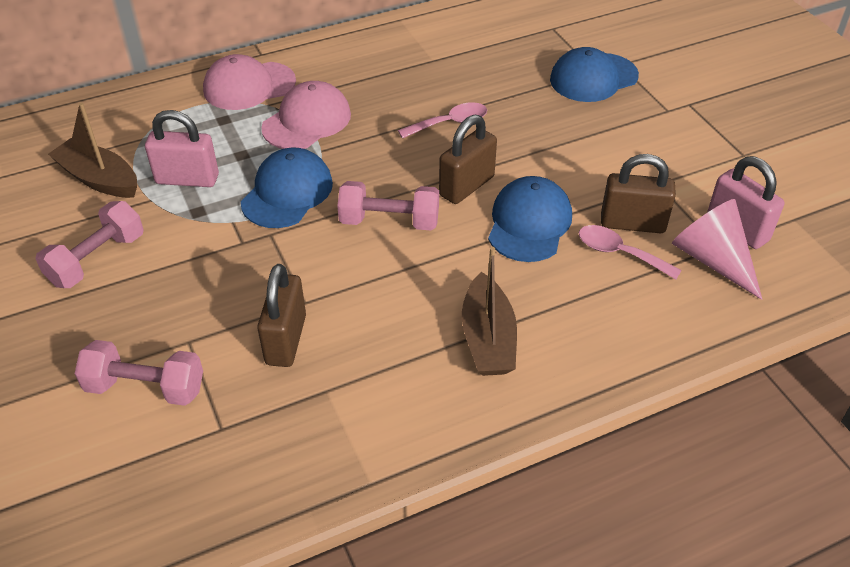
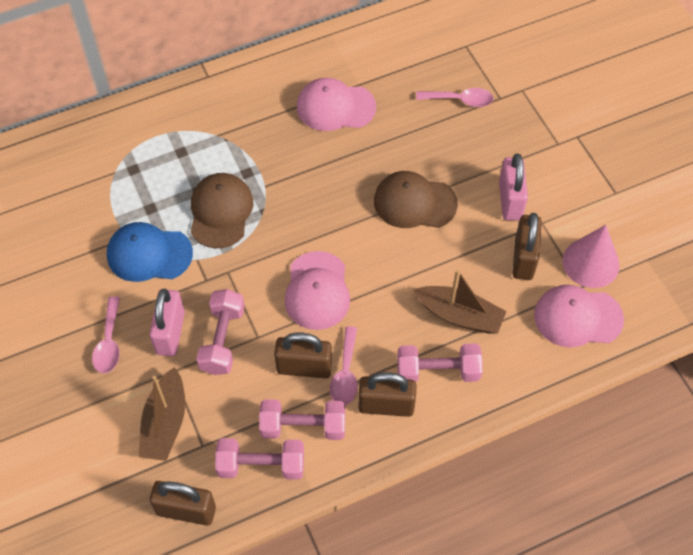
blue cap: 3 -> 1
brown cap: 0 -> 2
brown padlock: 3 -> 4
pink cap: 2 -> 3
pink dumbbell: 3 -> 4
pink spoon: 2 -> 3

